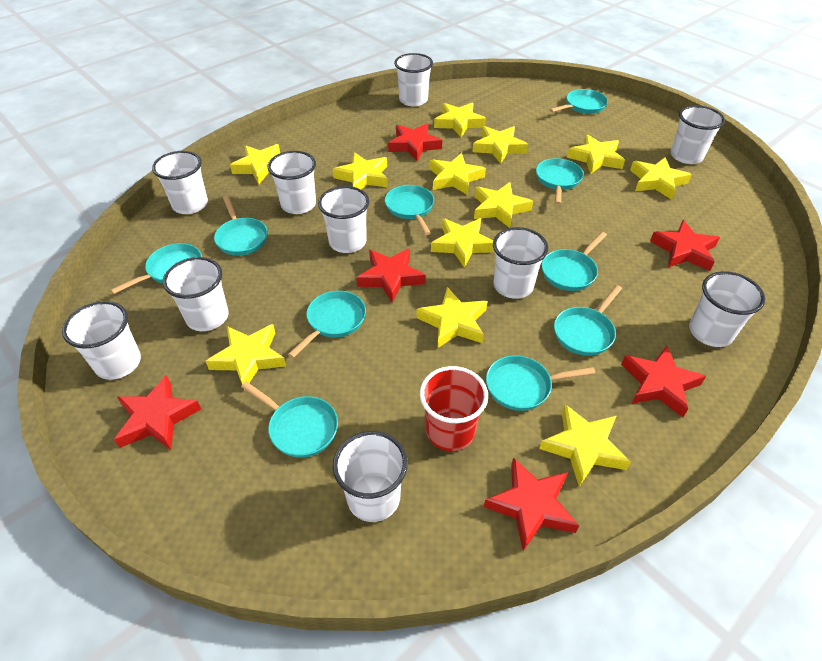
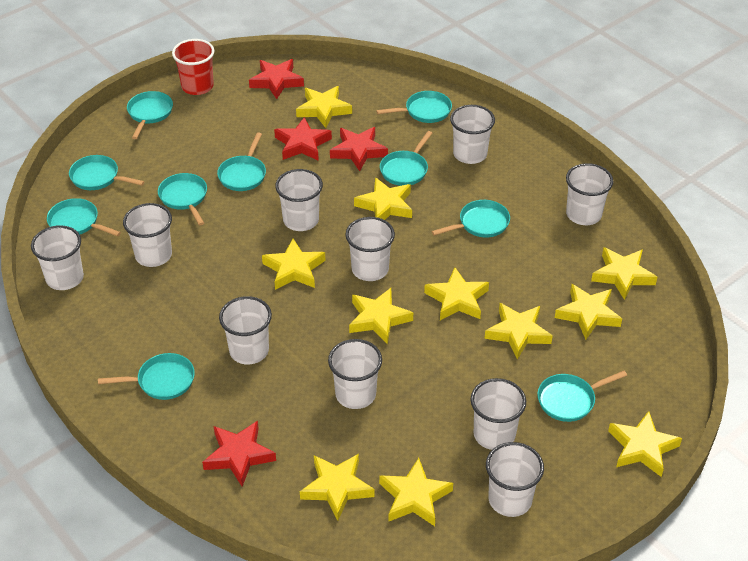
red star: 6 -> 4
yellow star: 12 -> 11

